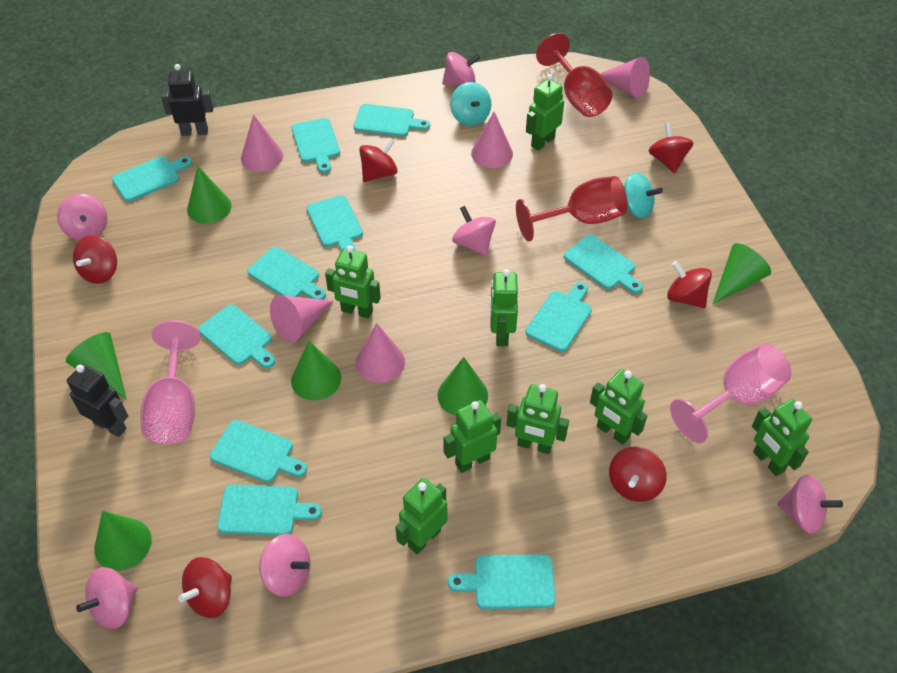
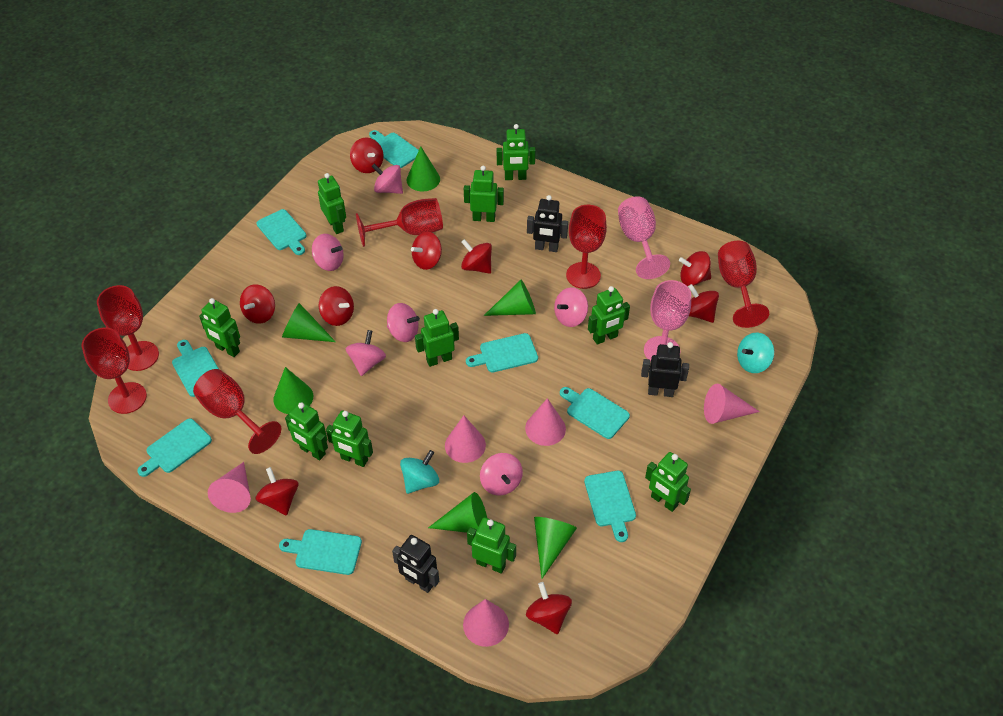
black robot: 2 -> 3
green robot: 8 -> 10
red goblet: 2 -> 6
red spinning top: 6 -> 9
turquoise cutting board: 11 -> 8

